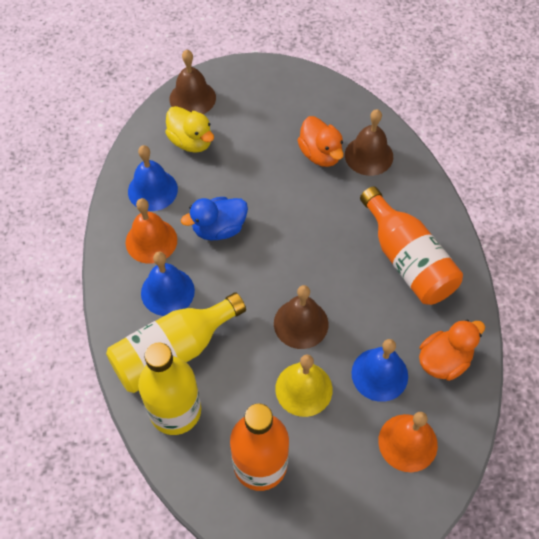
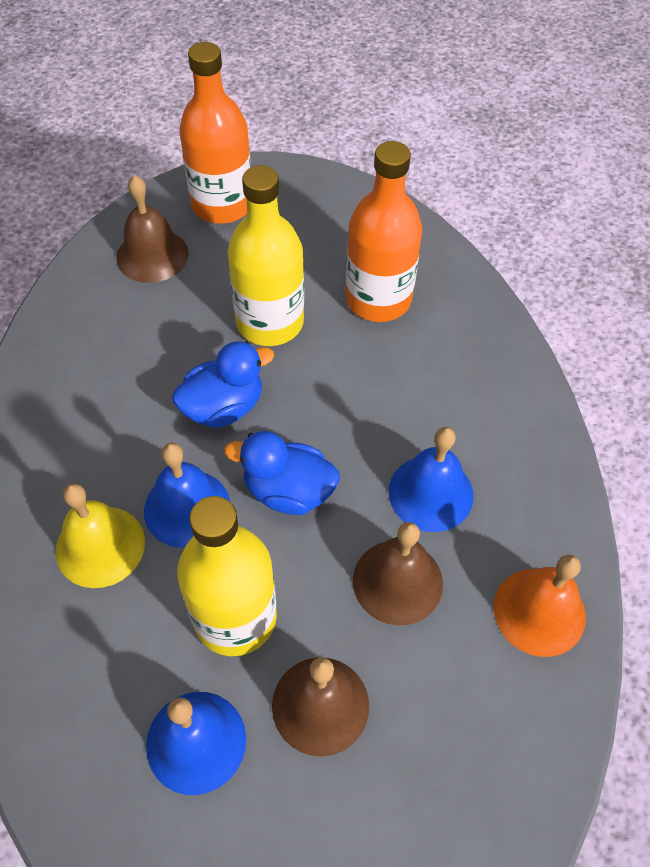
blue duck: 1 -> 2
orange bell: 2 -> 1
orange duck: 2 -> 0
yellow duck: 1 -> 0

